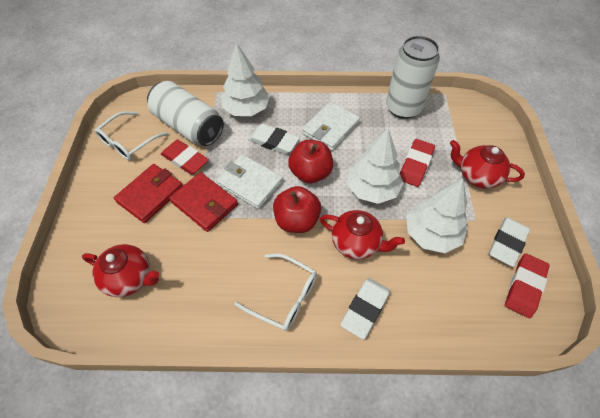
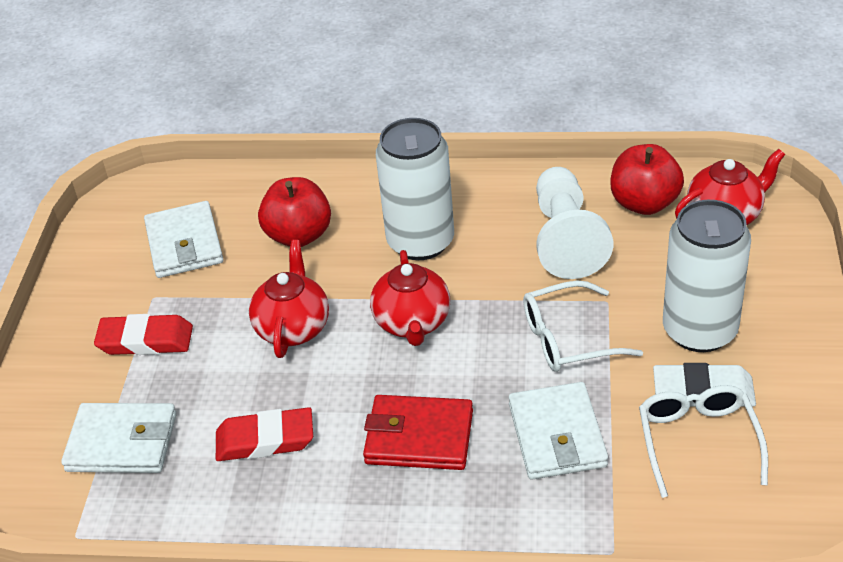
red eraser: 3 -> 2
red wallet: 2 -> 1
white eraser: 3 -> 1
white pawn: 0 -> 1
white tree: 3 -> 0
white wallet: 2 -> 3

